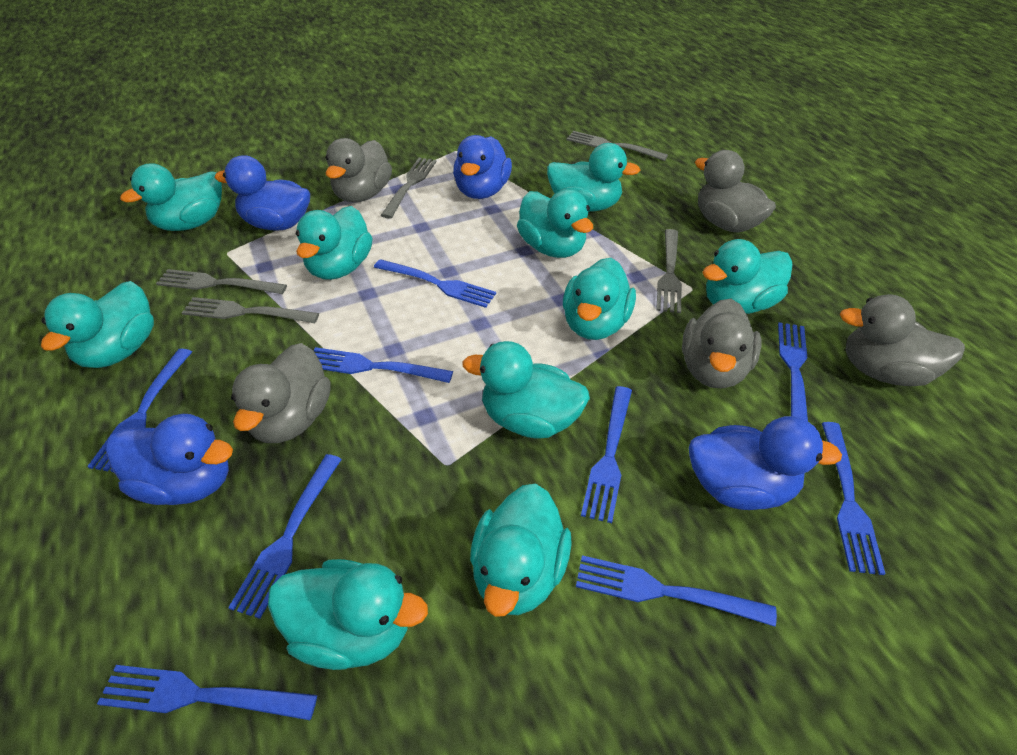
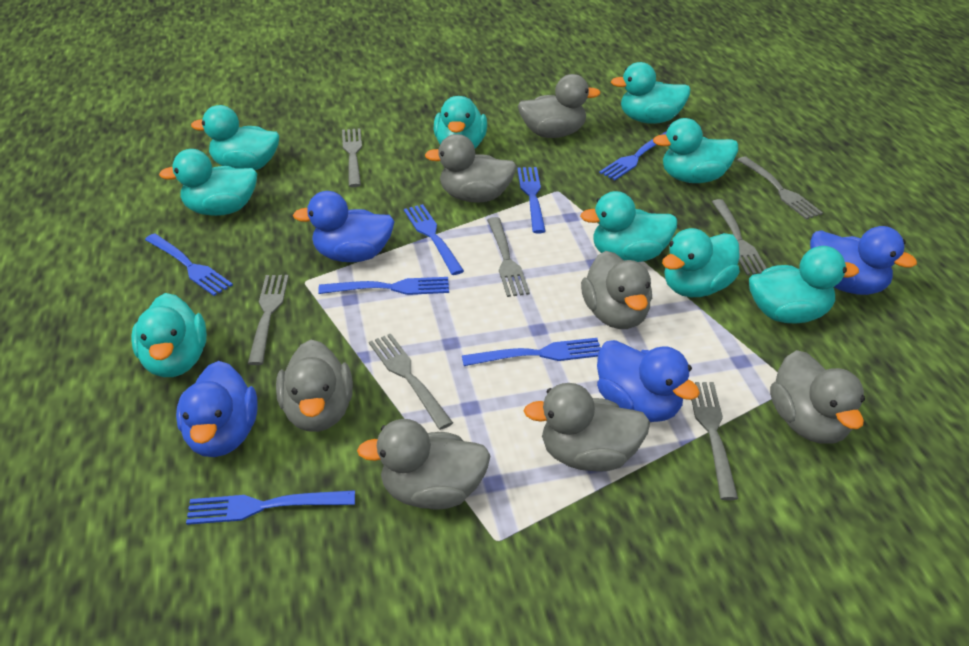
blue fork: 9 -> 7
grey duck: 5 -> 7
grey fork: 5 -> 7
turquoise duck: 10 -> 9

